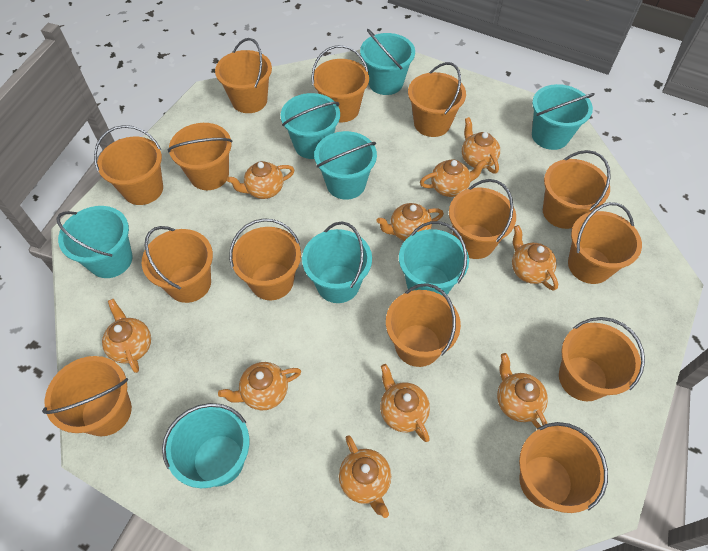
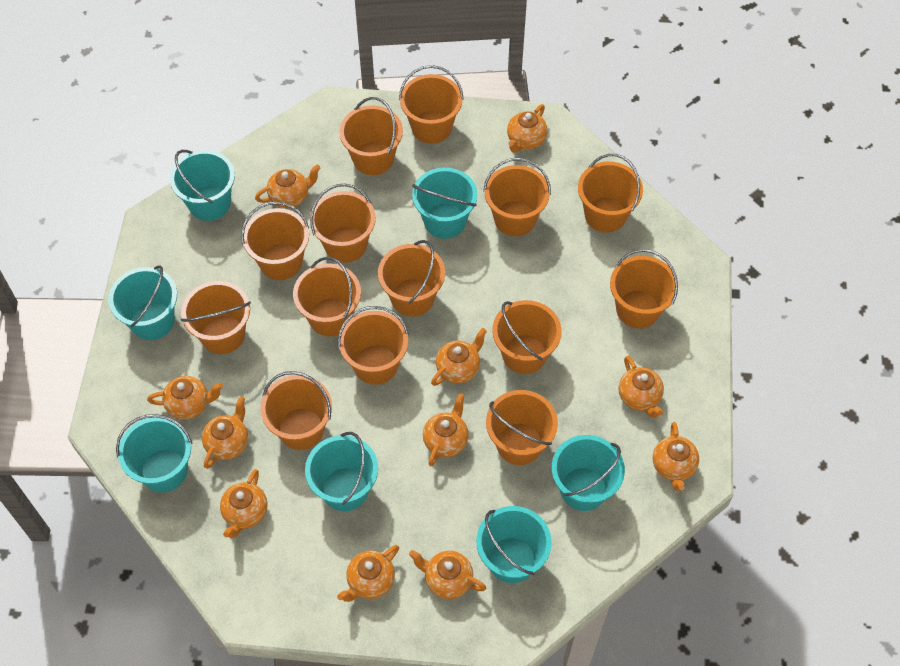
orange teapot: 10 -> 11
turquoise bucket: 8 -> 7

